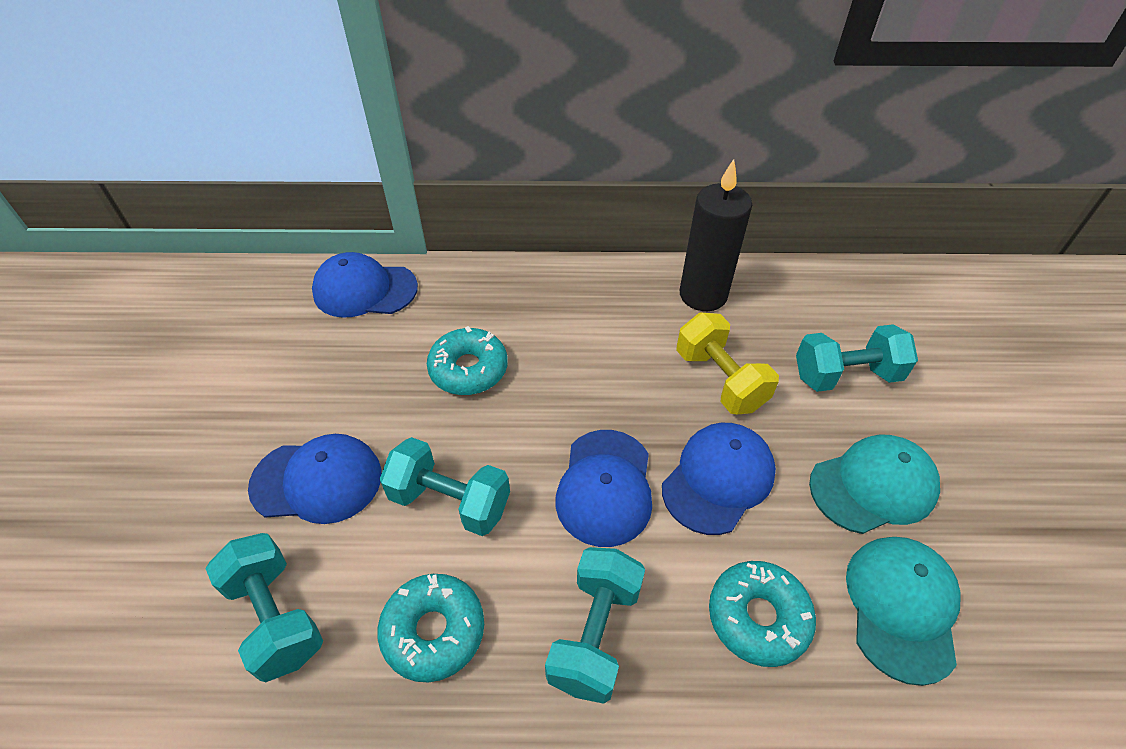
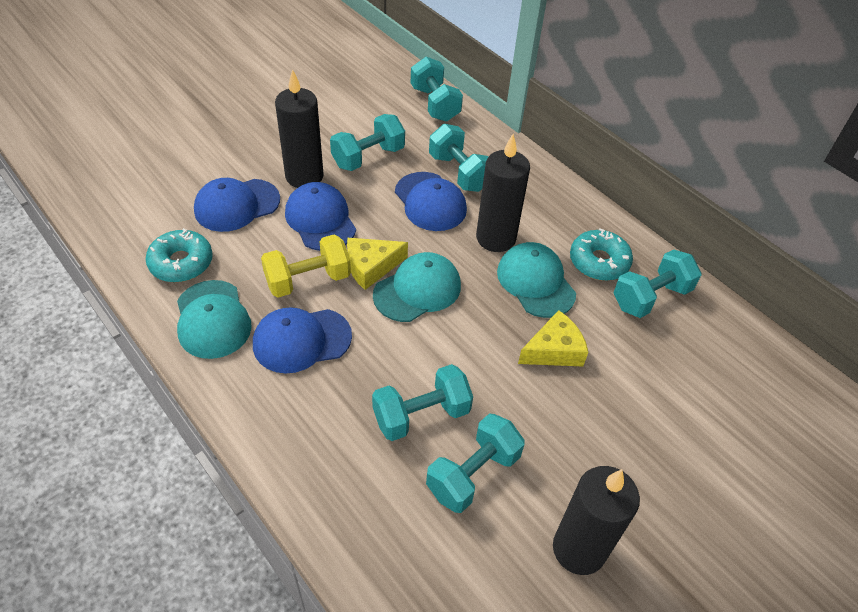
black candle: 1 -> 3
turquoise cap: 2 -> 3
turquoise donut: 3 -> 2
turquoise dumbbell: 4 -> 6
yellow cheese: 0 -> 2

